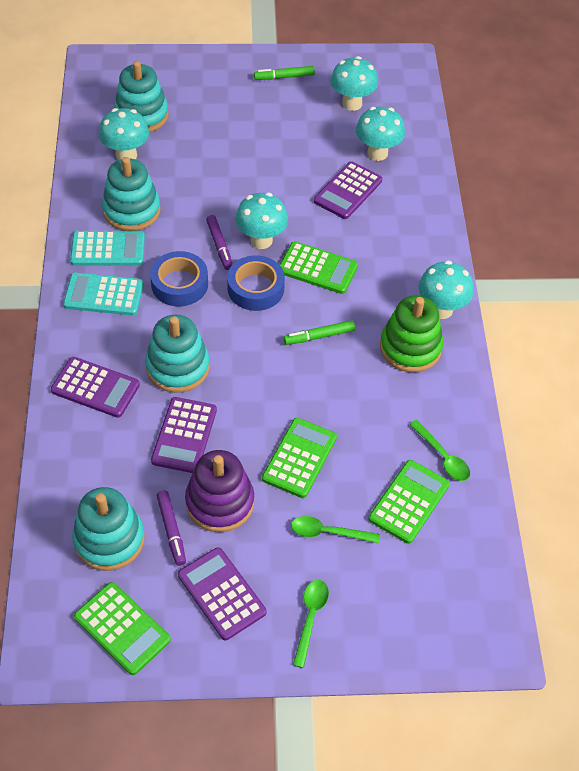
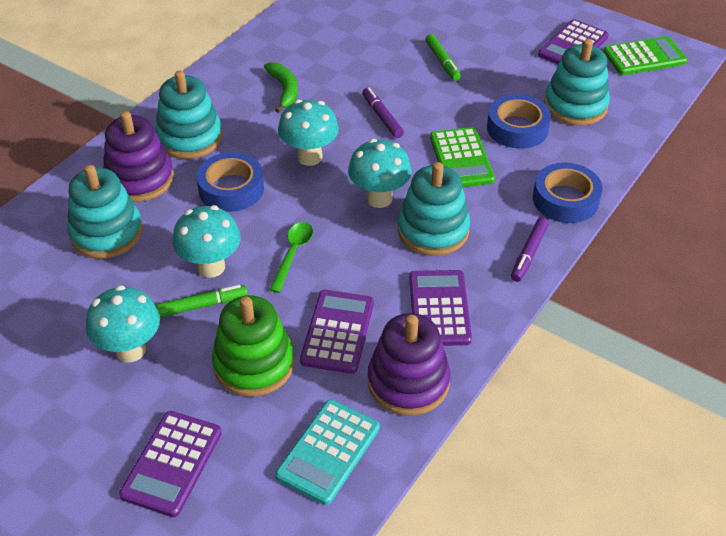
blue tape: 2 -> 3
green banana: 0 -> 1
green calculator: 4 -> 2
green spoon: 3 -> 1
purple stacking toy: 1 -> 2
turquoise calculator: 2 -> 1
turquoise mushroom: 5 -> 4

